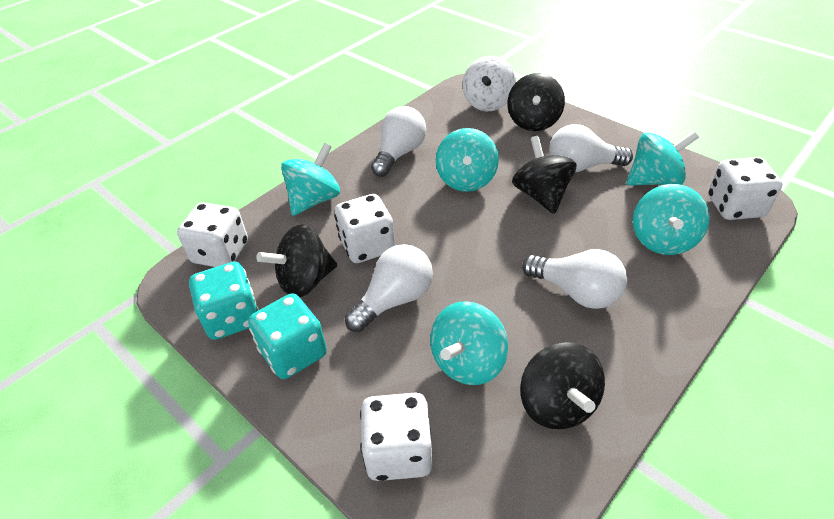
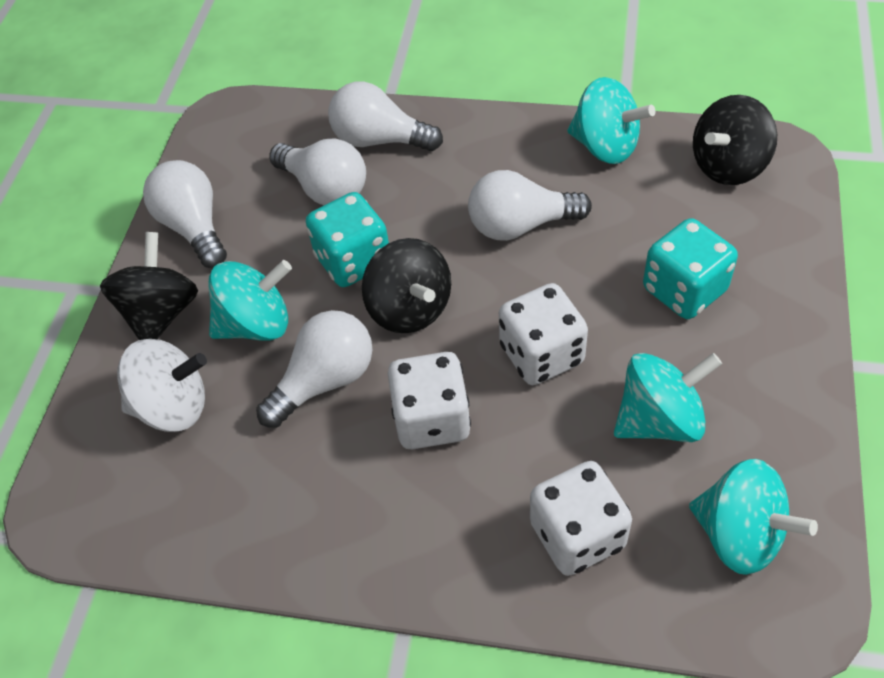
black spinning top: 4 -> 3
turquoise spinning top: 5 -> 4
white dice: 4 -> 3
white light bulb: 4 -> 5

